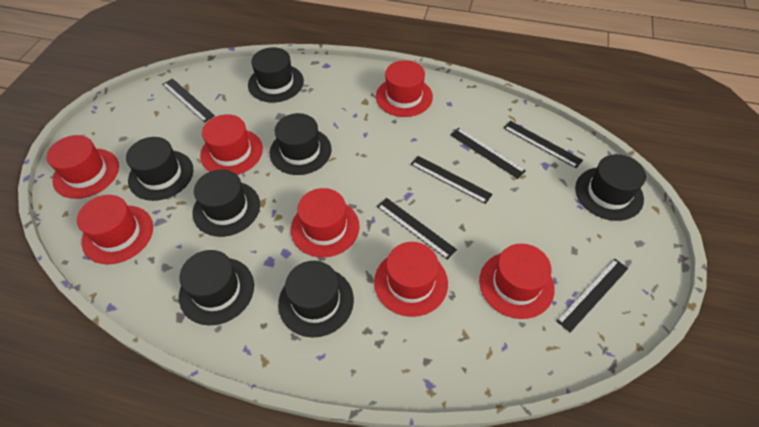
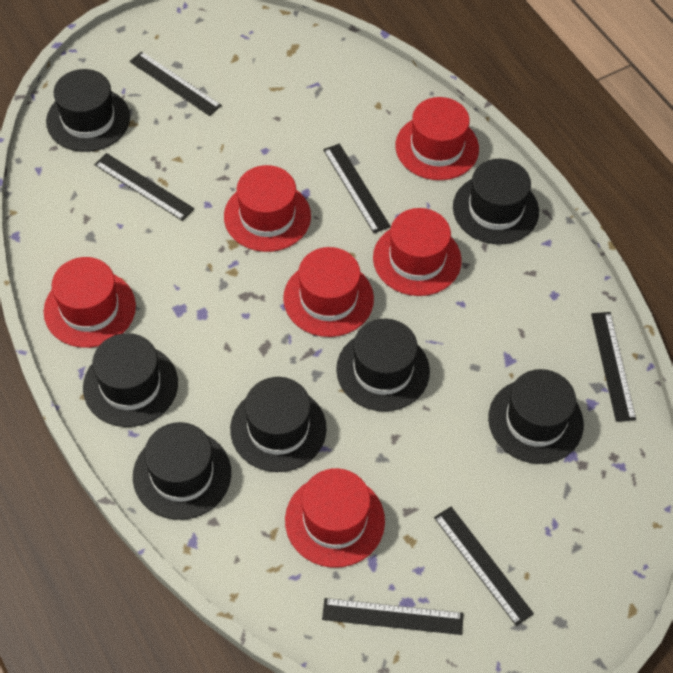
red hat: 7 -> 6

